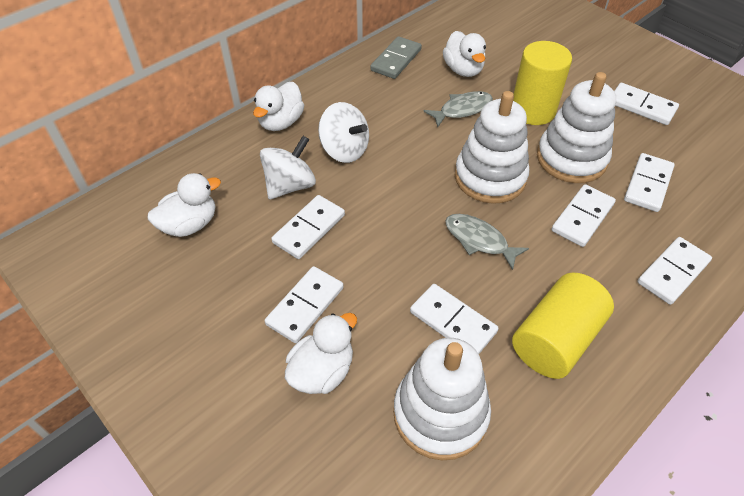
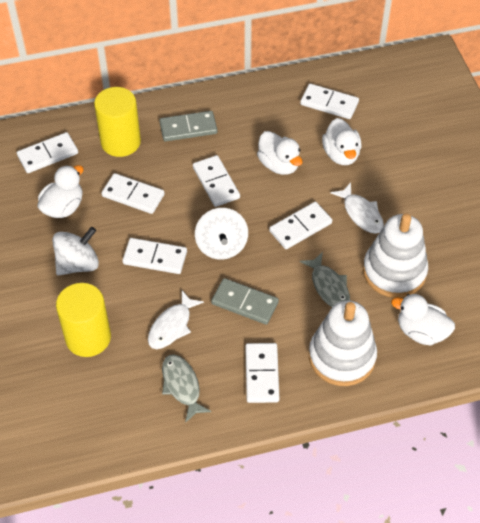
grey domino: 1 -> 2
white fish: 0 -> 2
white stacking toy: 3 -> 2

